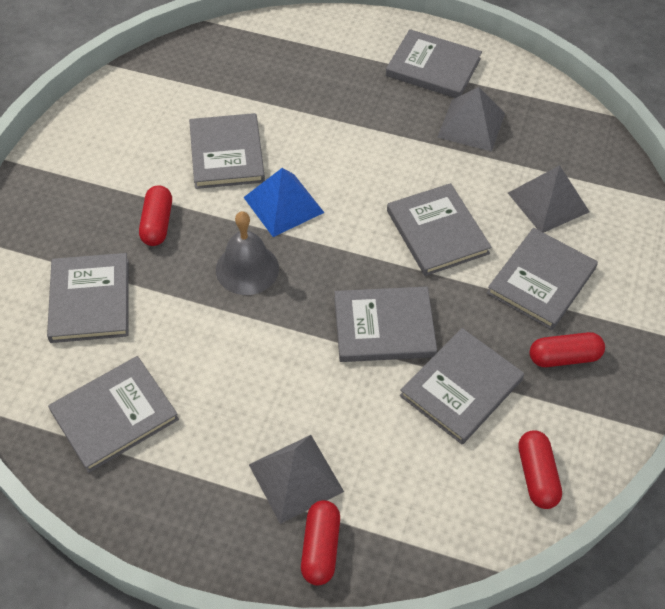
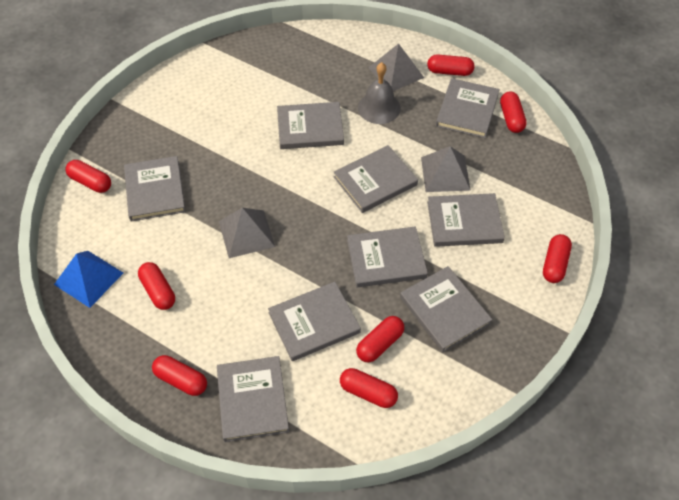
grey book: 8 -> 9
red capsule: 4 -> 8

